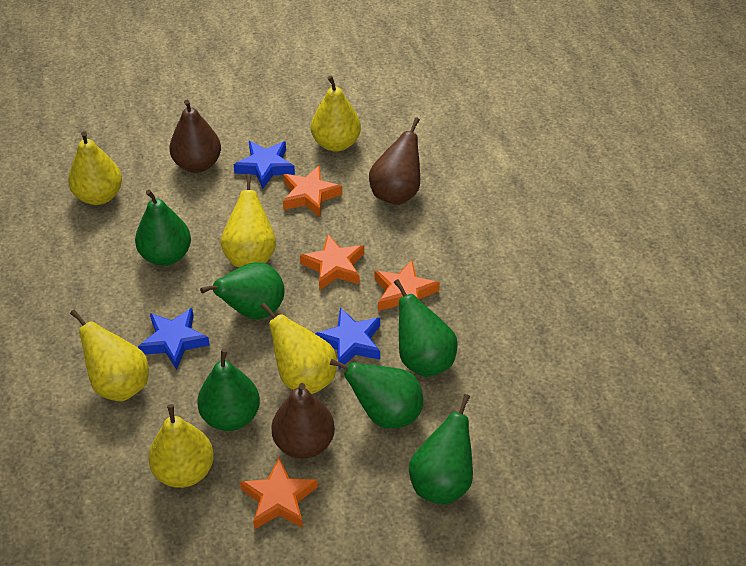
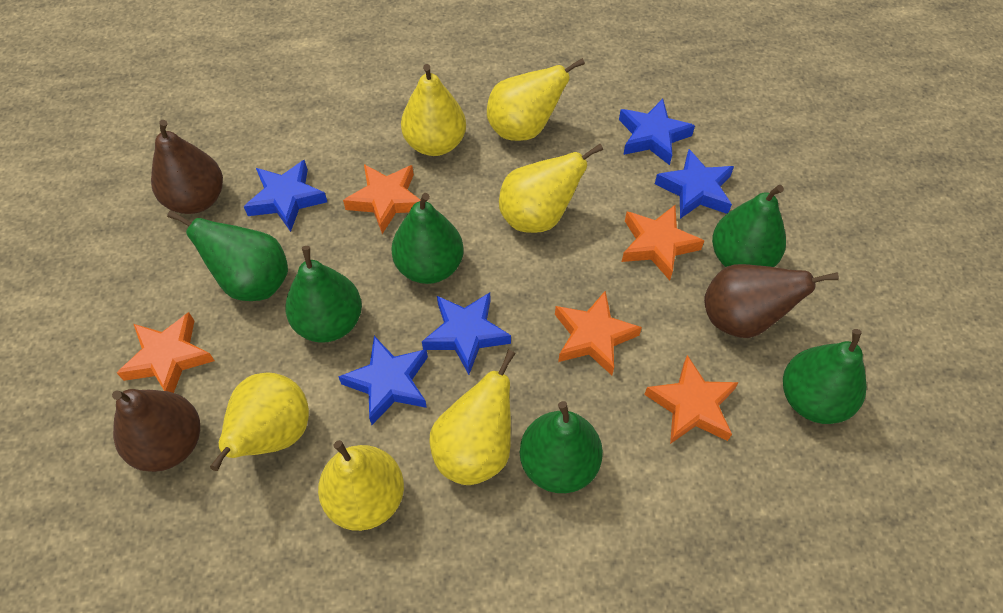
blue star: 3 -> 5
orange star: 4 -> 5

